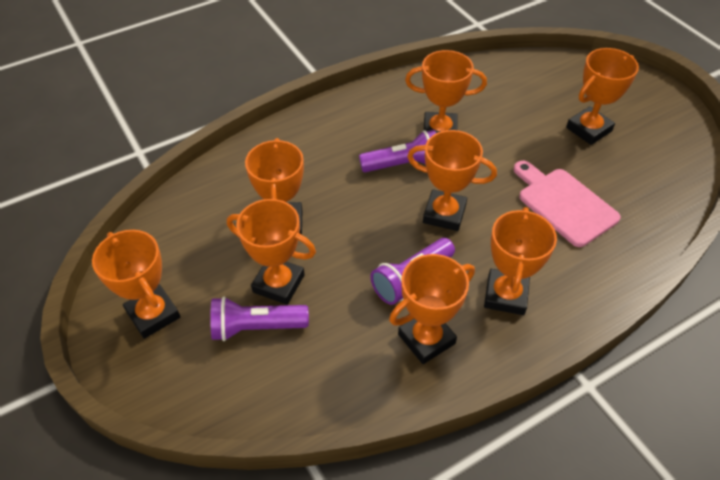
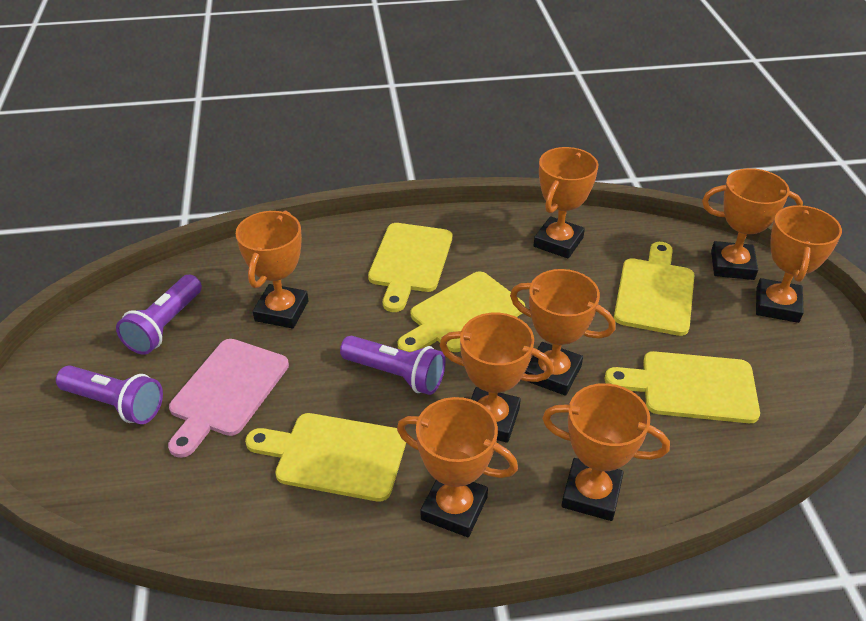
yellow cutting board: 0 -> 5

